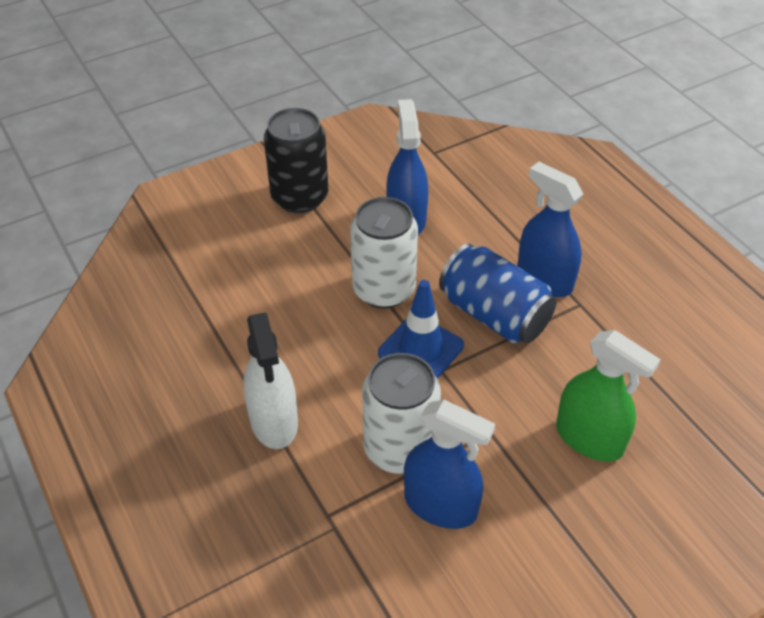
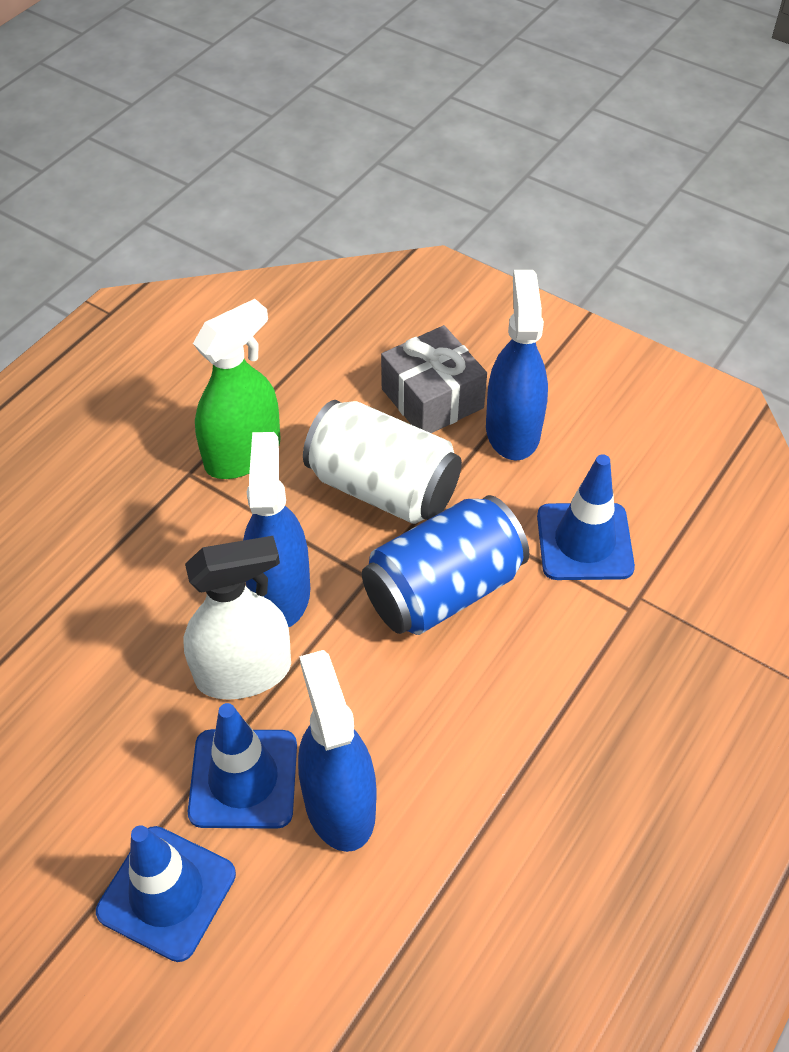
black can: 1 -> 0
blue traffic cone: 1 -> 3
grey gift: 0 -> 1
white can: 2 -> 1

